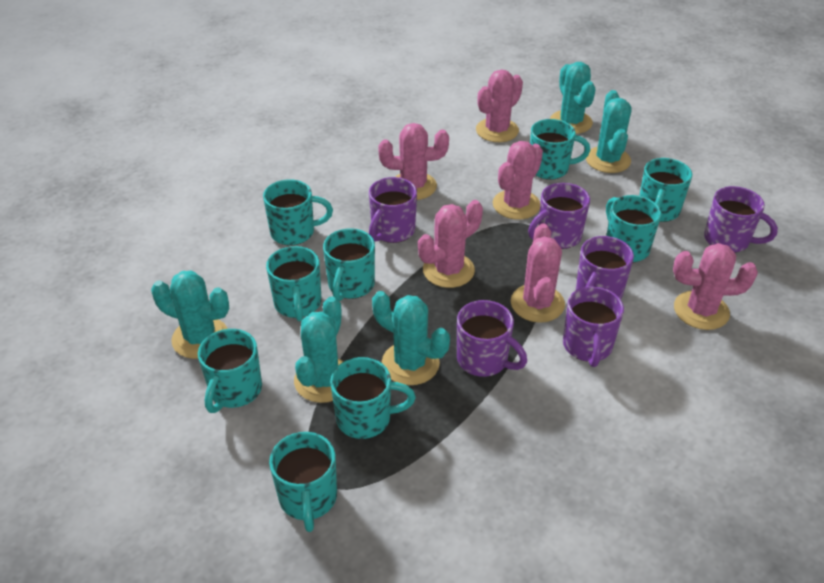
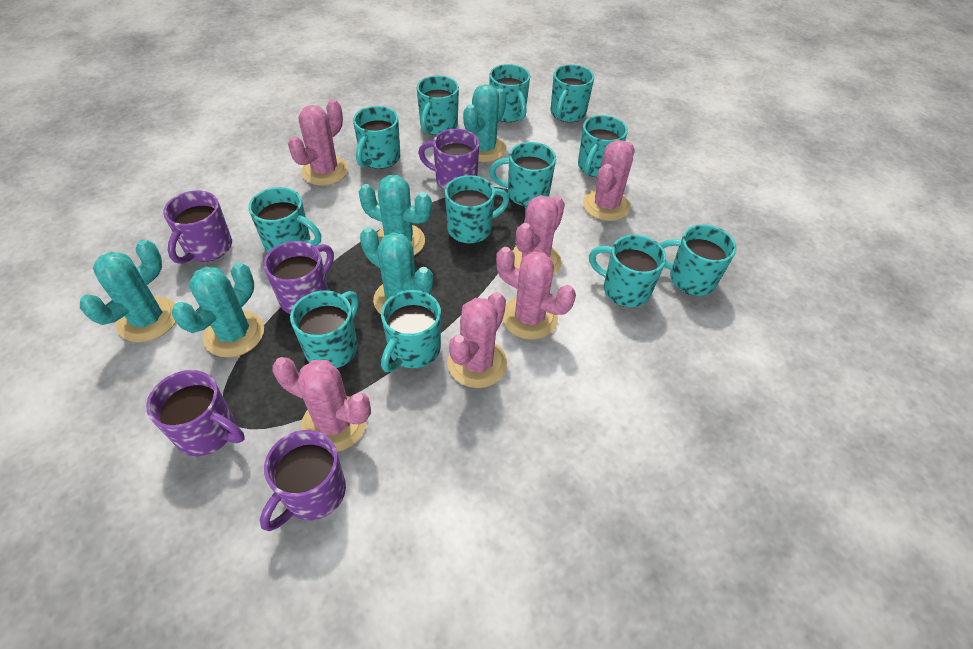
purple mug: 6 -> 5
turquoise mug: 9 -> 12

